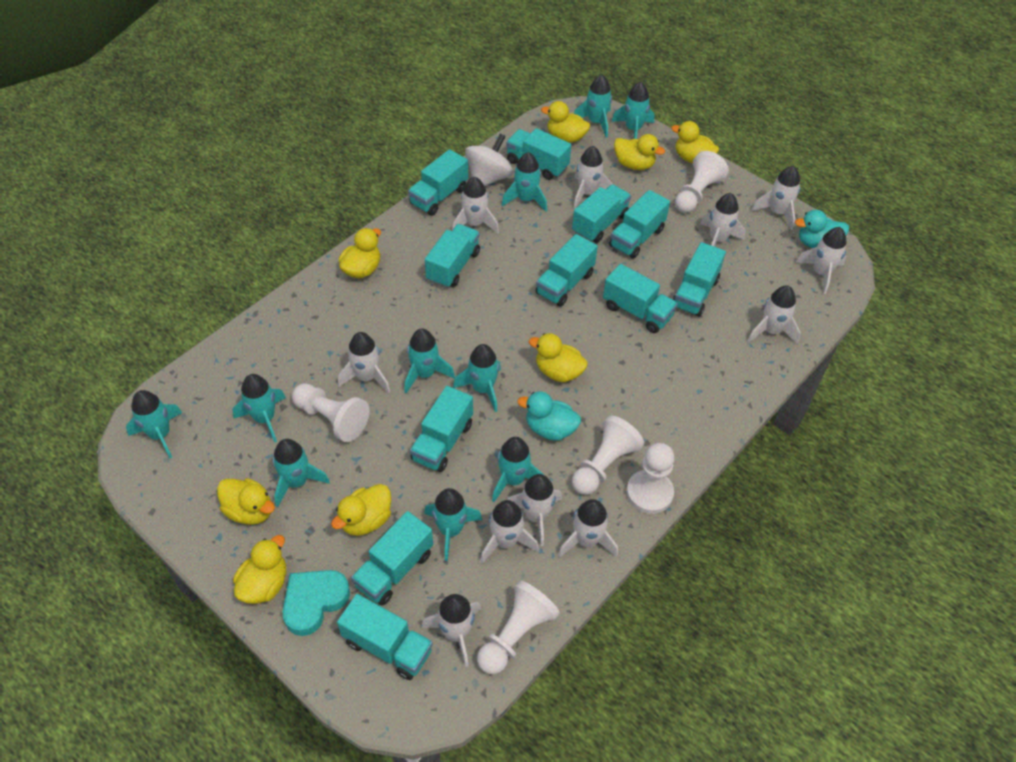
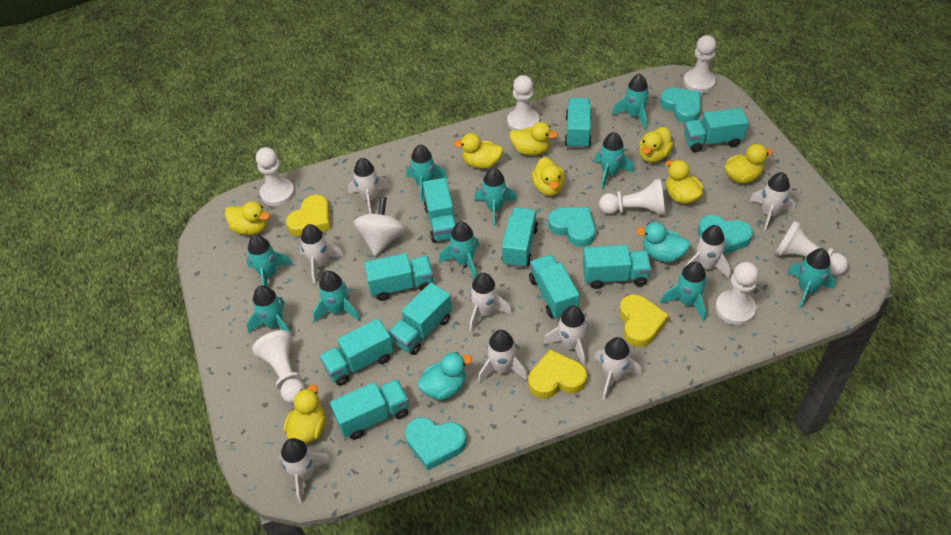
turquoise heart: 1 -> 4
turquoise truck: 11 -> 10
white pawn: 5 -> 7
white rocket: 11 -> 9
yellow heart: 0 -> 3

